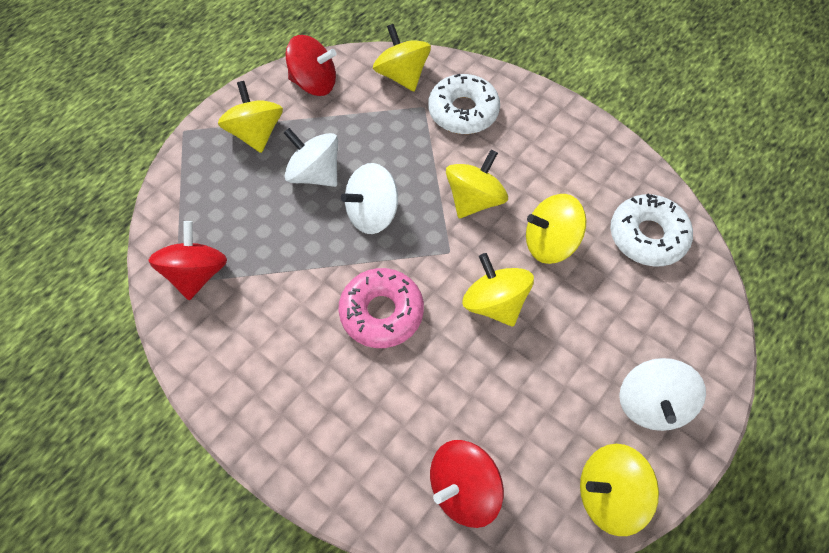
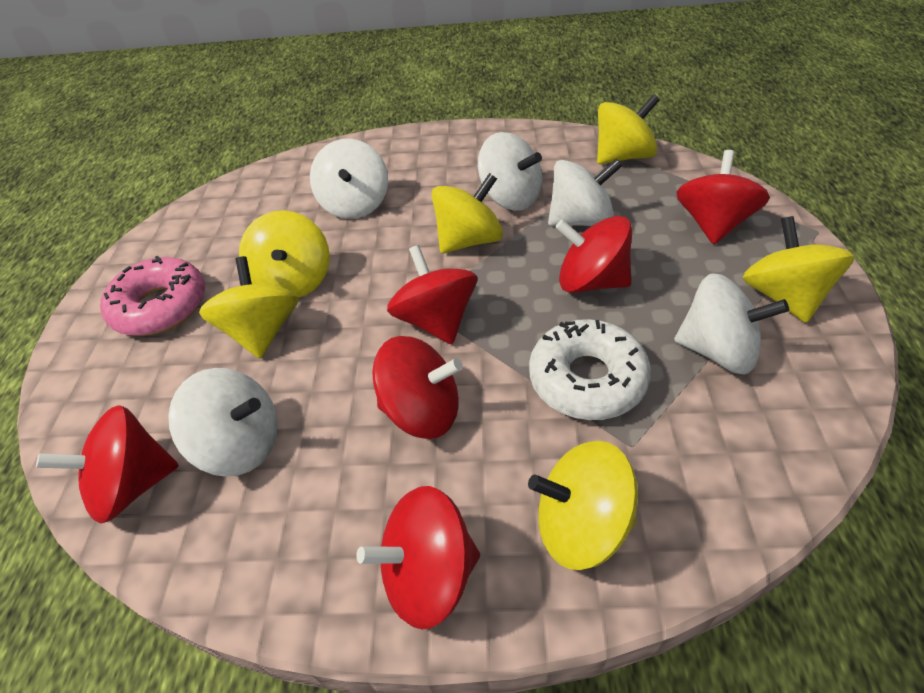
red spinning top: 3 -> 6
white donut: 2 -> 1
white spinning top: 3 -> 5

